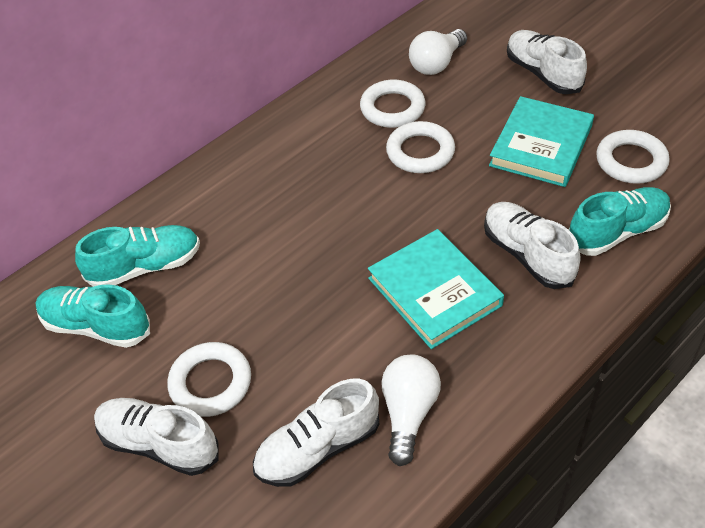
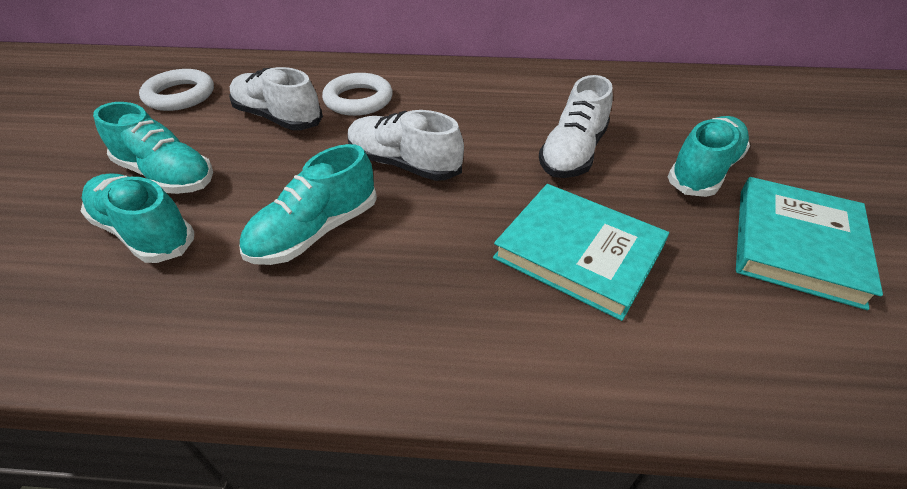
turquoise shoe: 3 -> 4
white light bulb: 2 -> 0
white ring: 4 -> 2
white shoe: 4 -> 3

